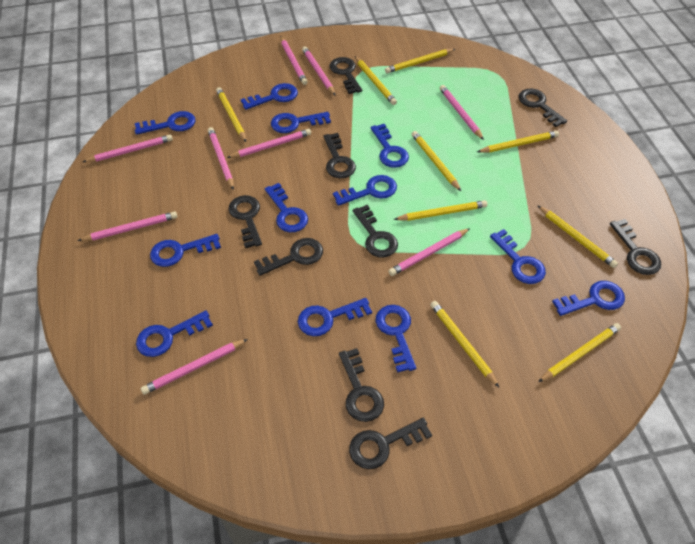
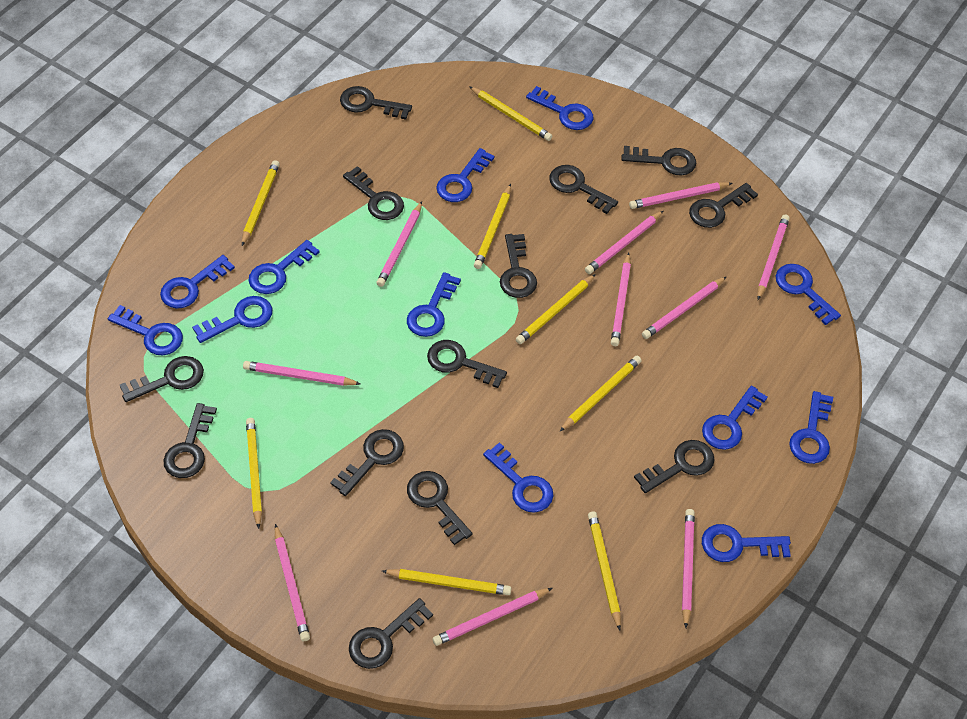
black key: 9 -> 13
pink pencil: 9 -> 10
yellow pencil: 9 -> 8

